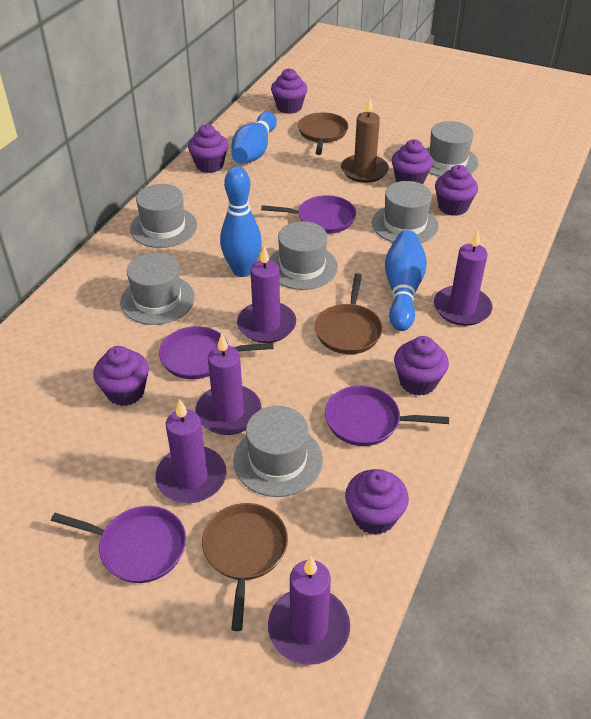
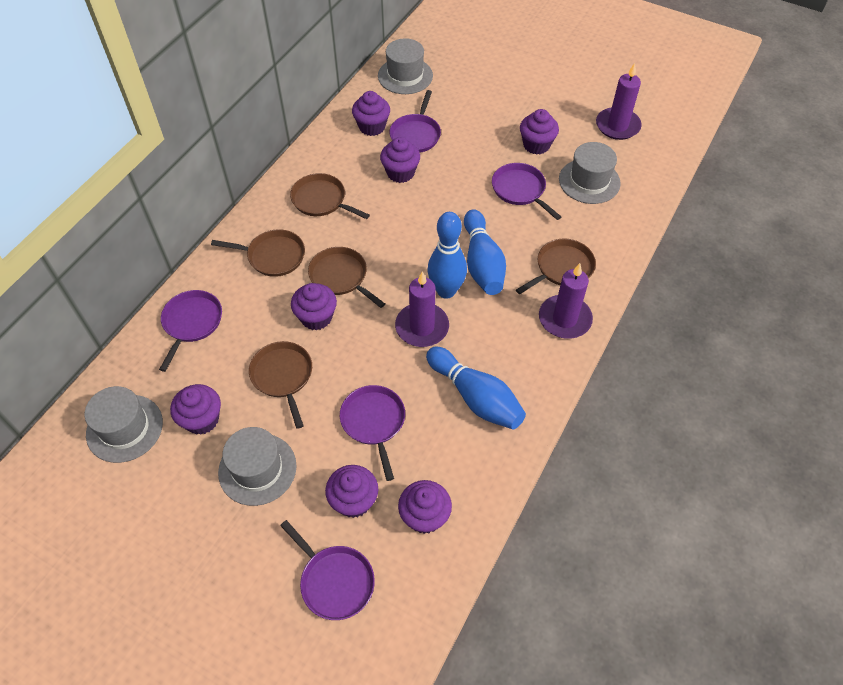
brown candle: 1 -> 0
brown pan: 3 -> 5
grey hat: 6 -> 4
purple candle: 5 -> 3
purple pan: 4 -> 5

